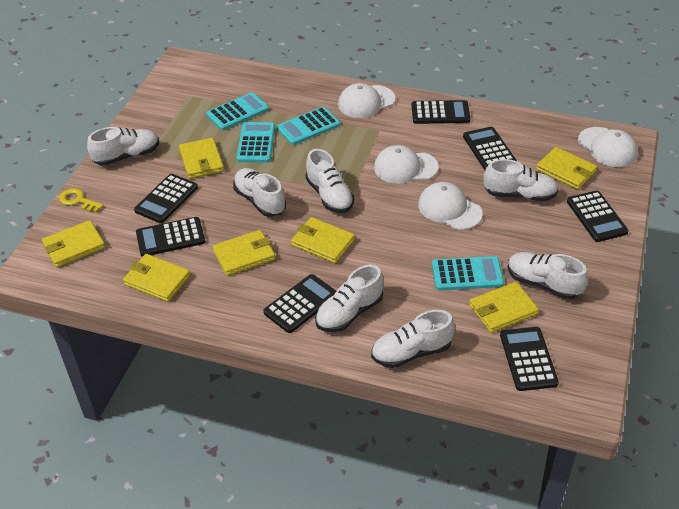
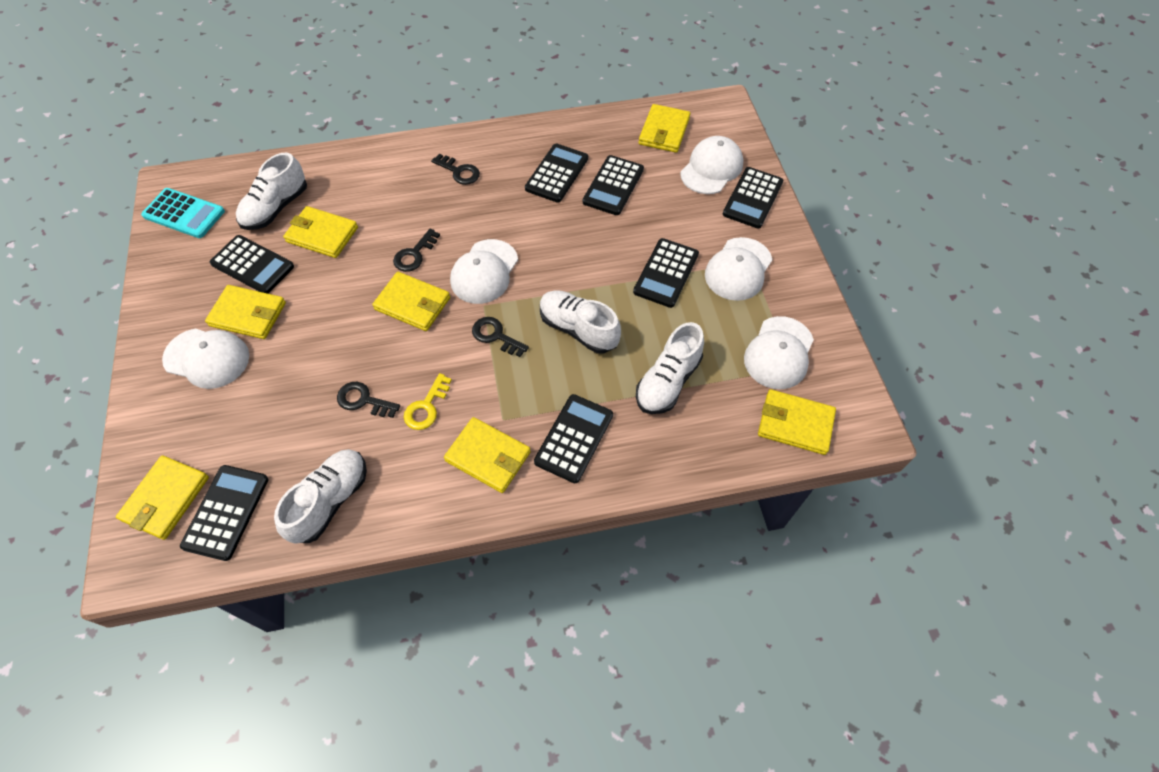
black key: 0 -> 4
turquoise calculator: 4 -> 1
white cap: 4 -> 5
white shoe: 7 -> 4

